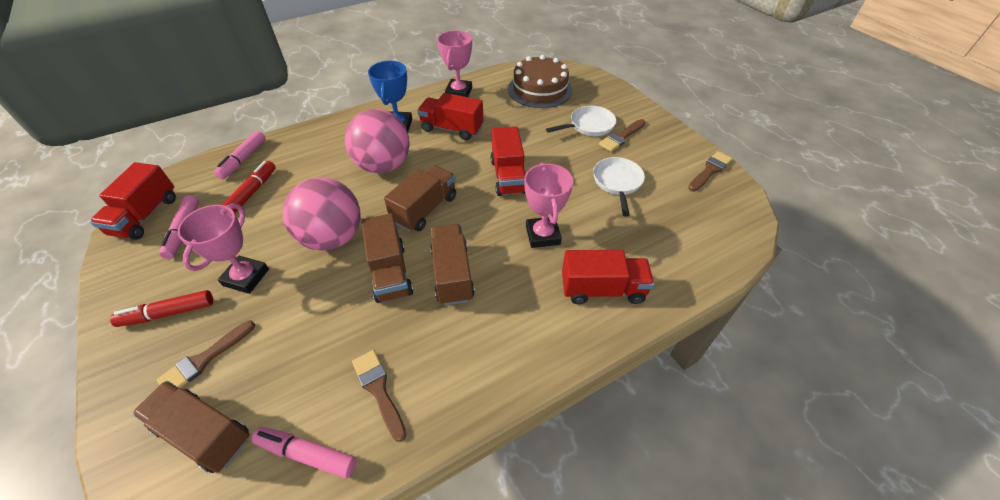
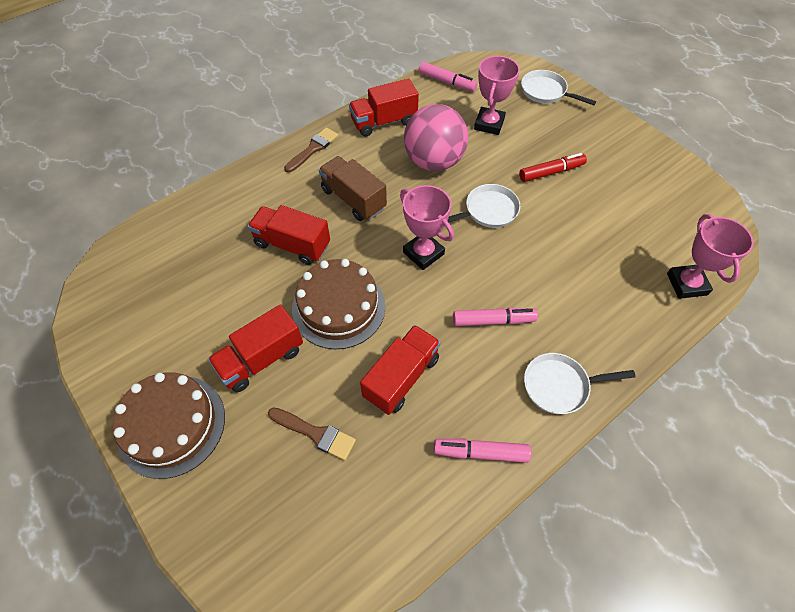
blue trophy: 1 -> 0
brown brush: 4 -> 2
brown cake: 1 -> 2
brown truck: 4 -> 1
pink ball: 2 -> 1
red marker: 2 -> 1
white pan: 2 -> 3

